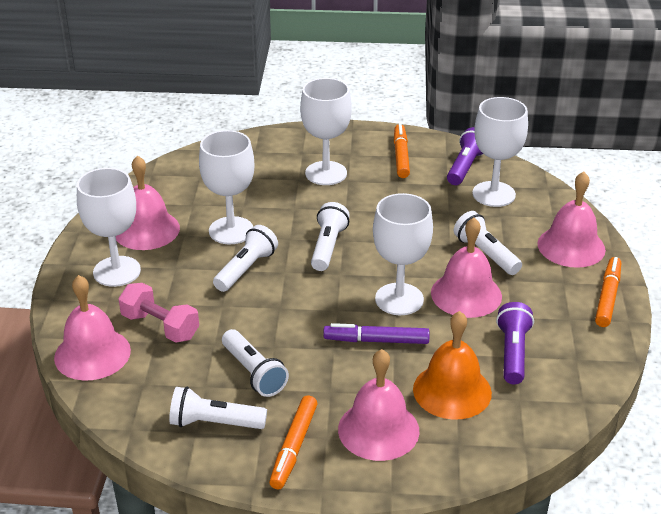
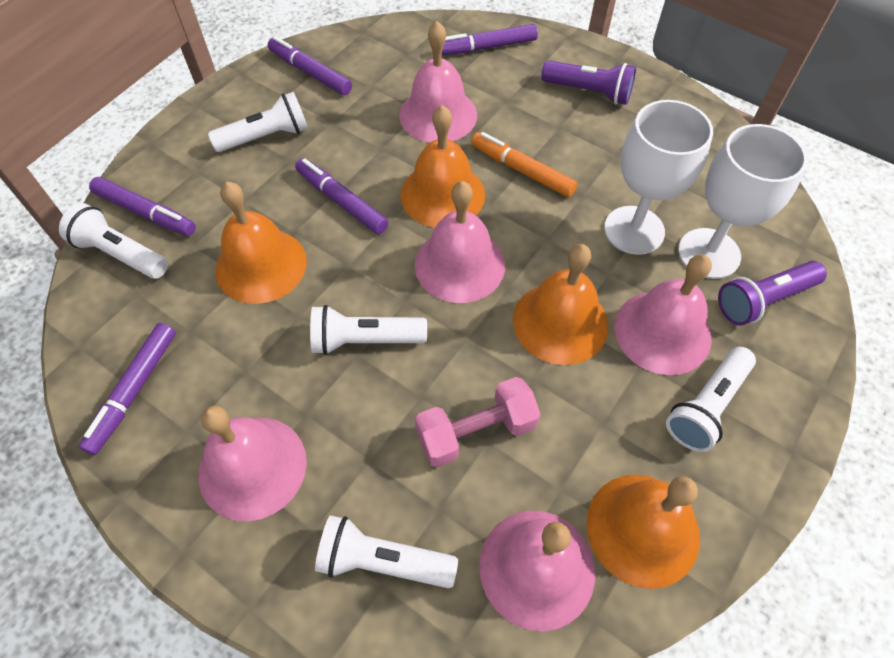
orange bell: 1 -> 4
orange marker: 3 -> 1
purple marker: 1 -> 5
white goblet: 5 -> 2

